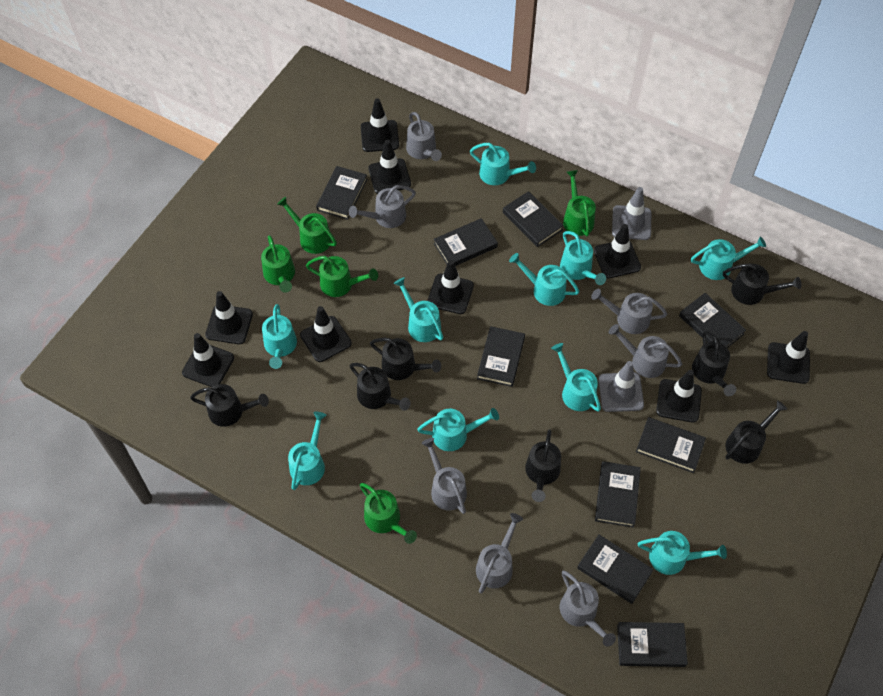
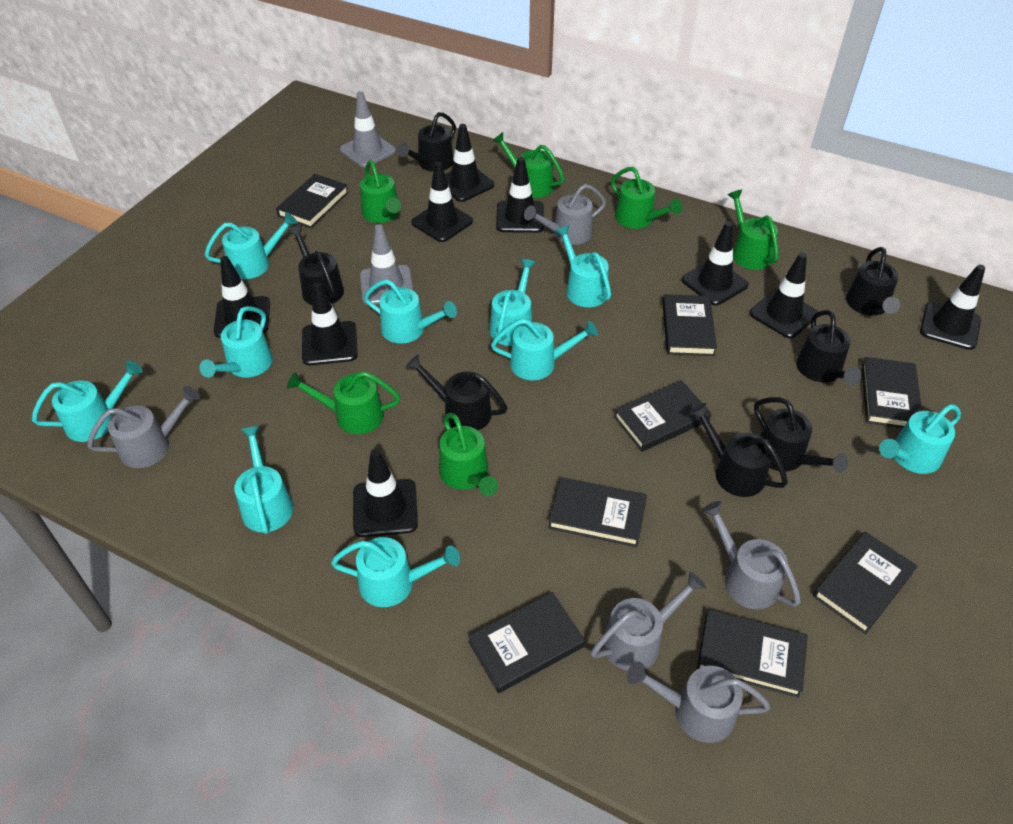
black book: 9 -> 8
green watering can: 5 -> 6
grey watering can: 7 -> 5

